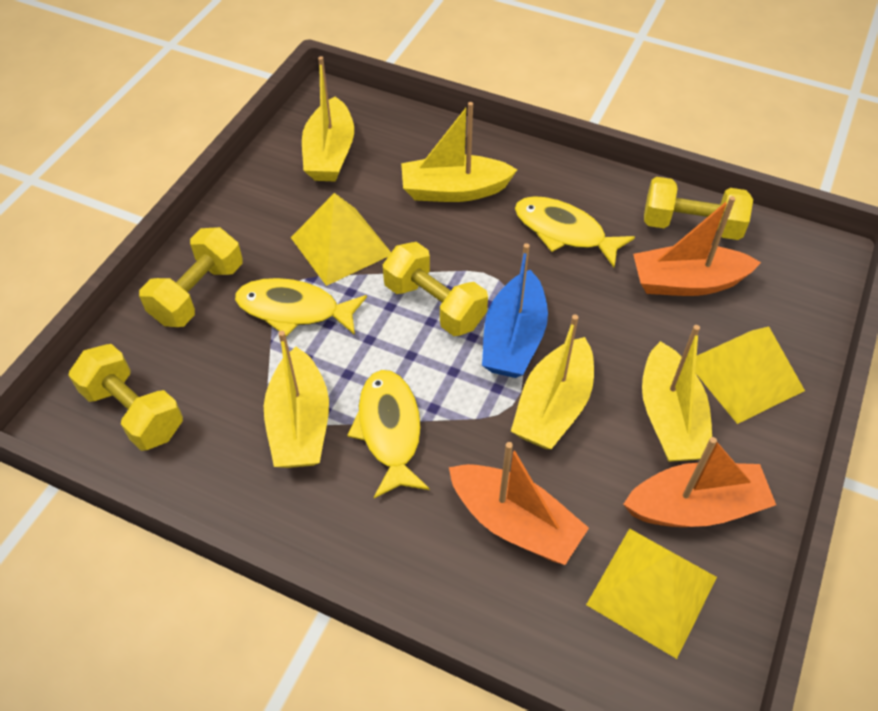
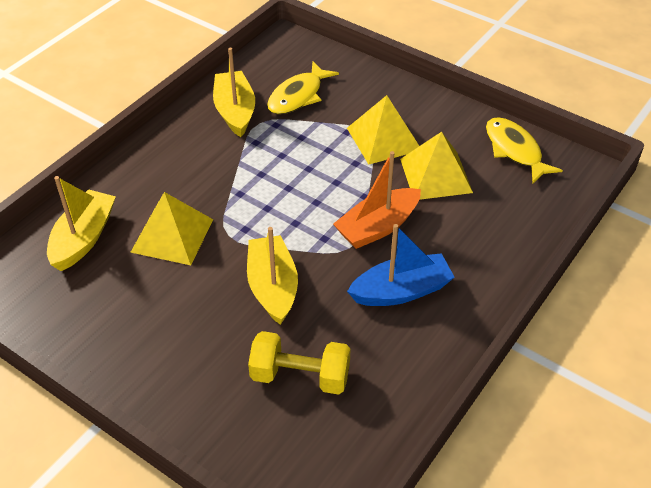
orange boat: 3 -> 1
yellow boat: 5 -> 3
yellow dumbbell: 4 -> 1
yellow fish: 3 -> 2

